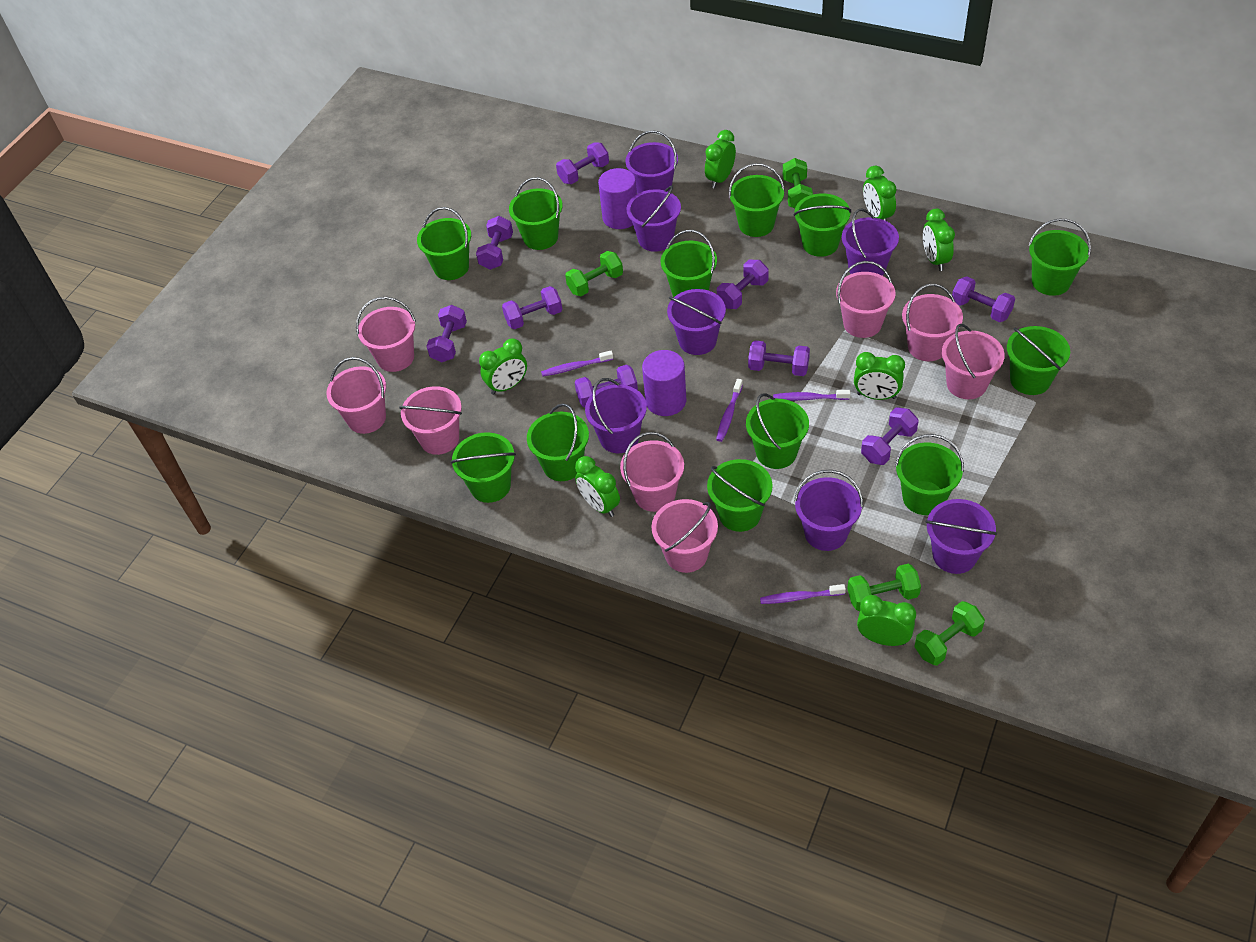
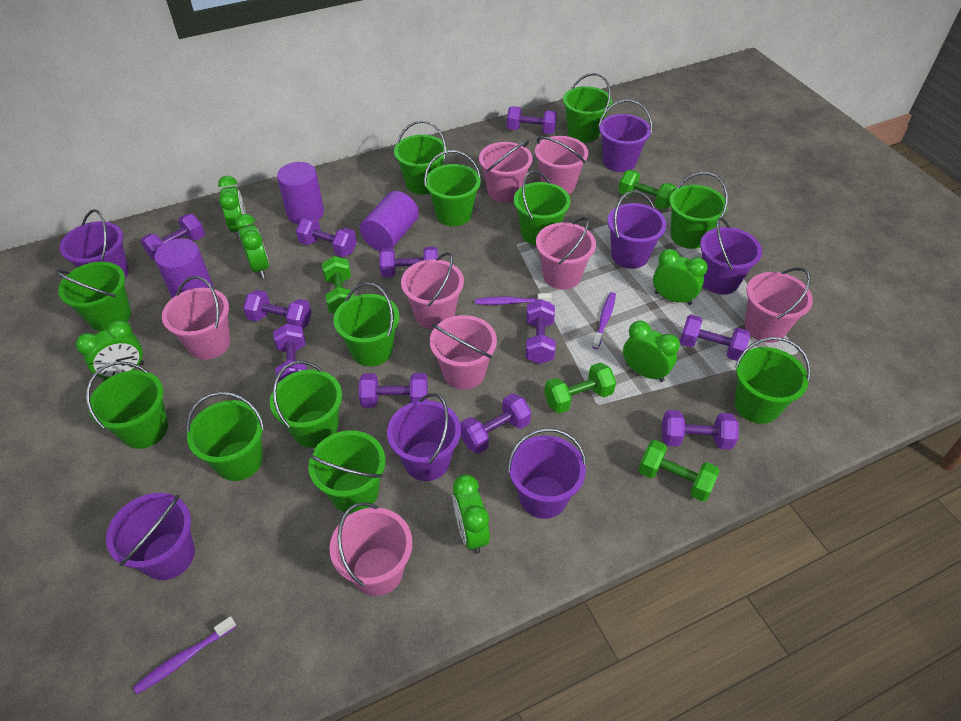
green clock: 7 -> 6
purple cylinder: 2 -> 3
purple dumbbell: 9 -> 11
purple toothbrush: 4 -> 3

